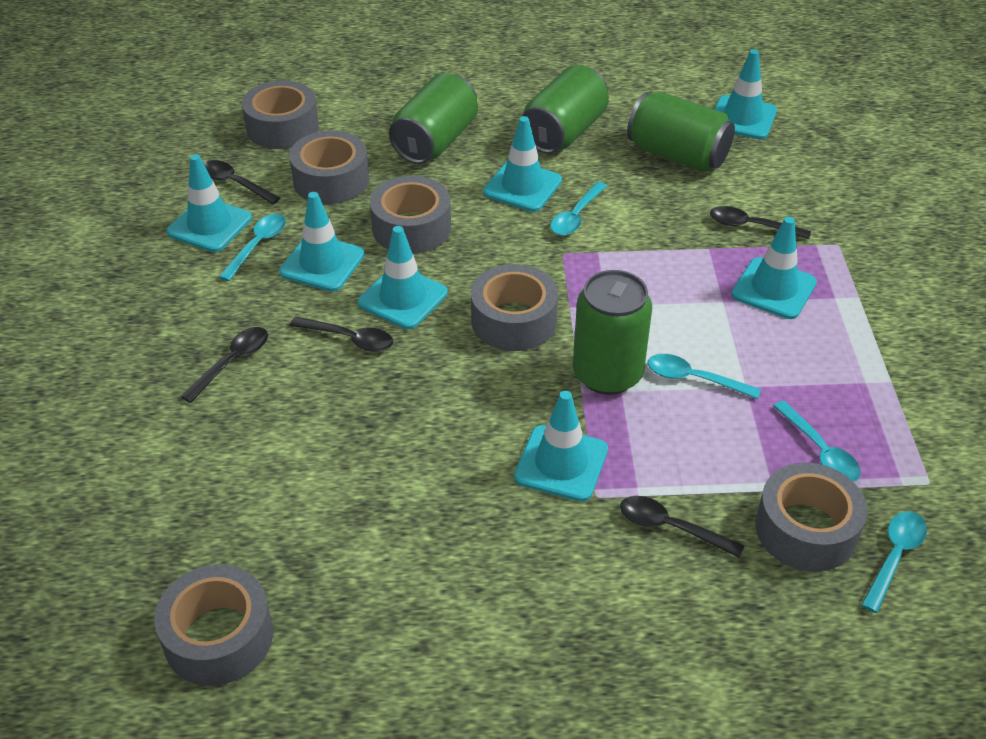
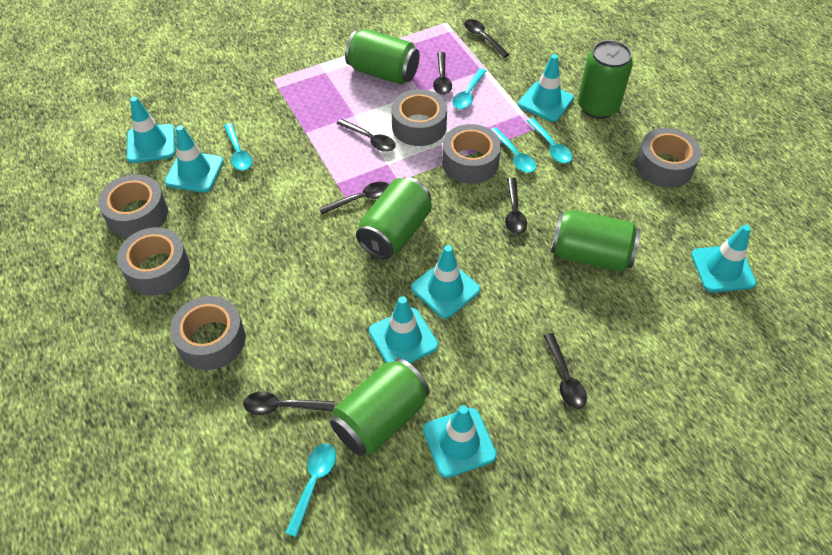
black spoon: 5 -> 7
green can: 4 -> 5

